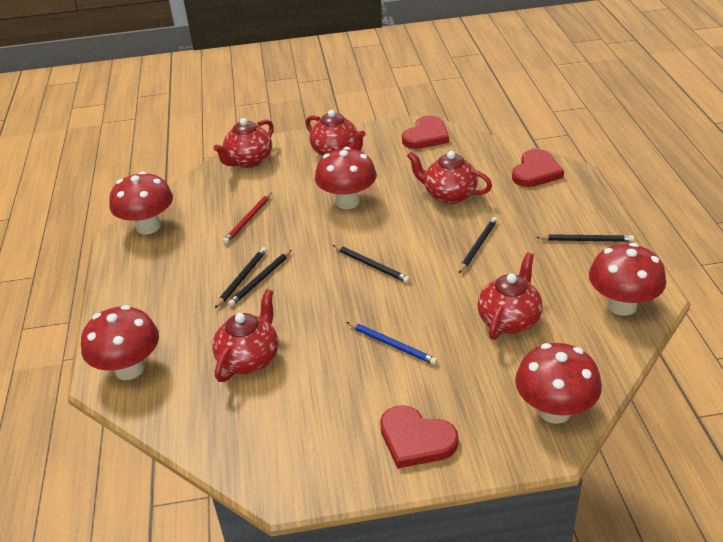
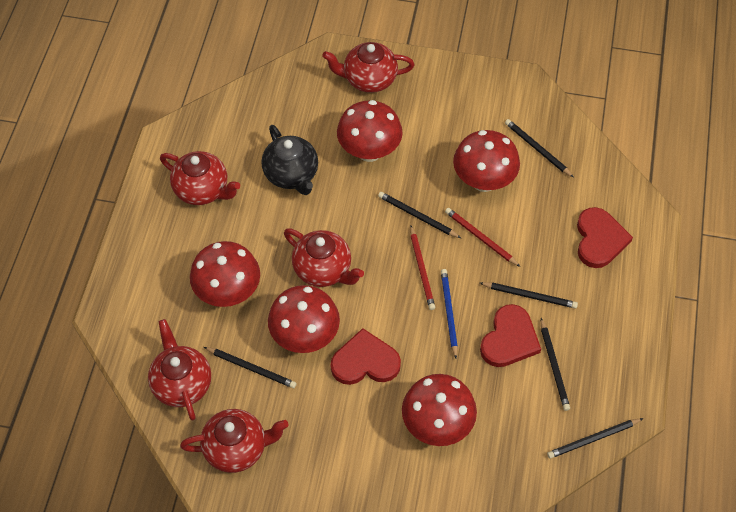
black pencil: 5 -> 6
black teapot: 0 -> 1
red pencil: 1 -> 2

